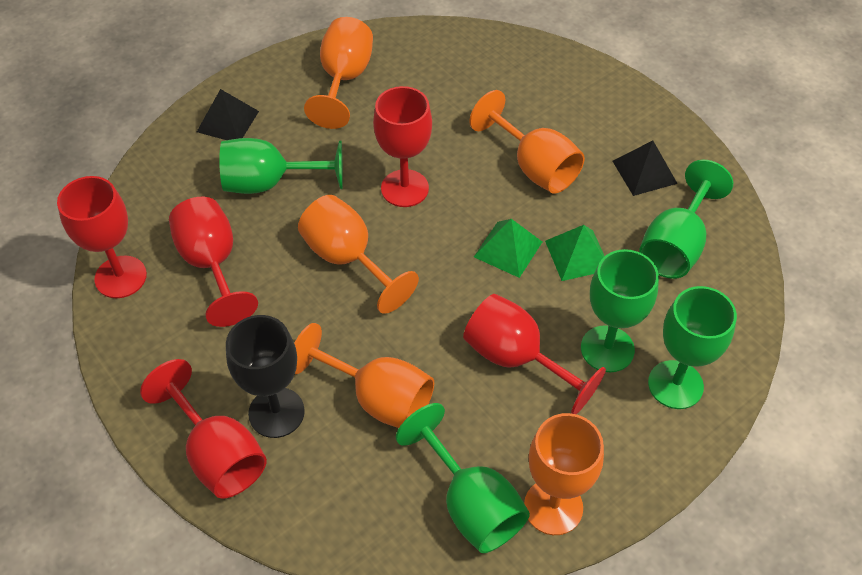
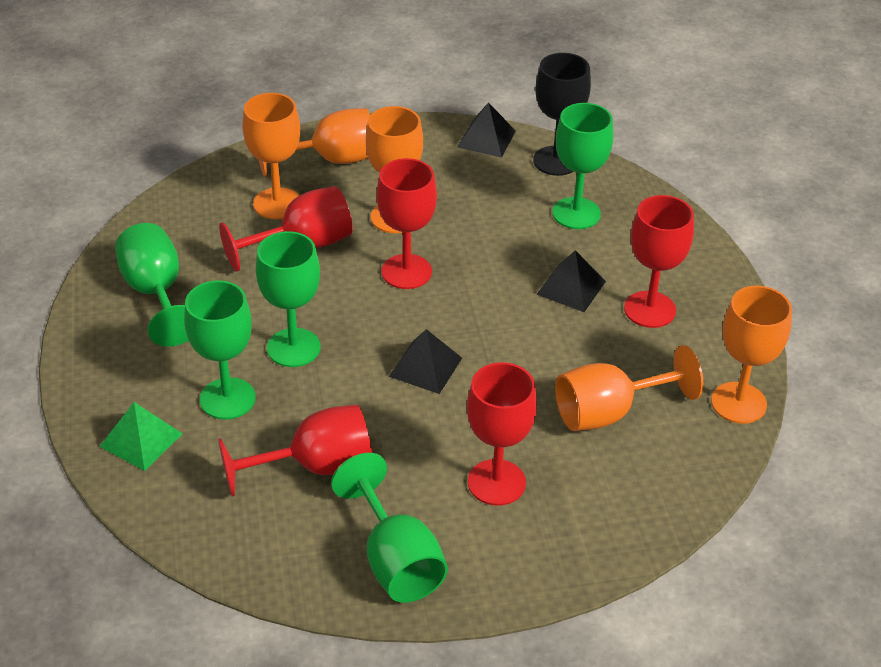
black pyramid: 2 -> 3
green pyramid: 2 -> 1

